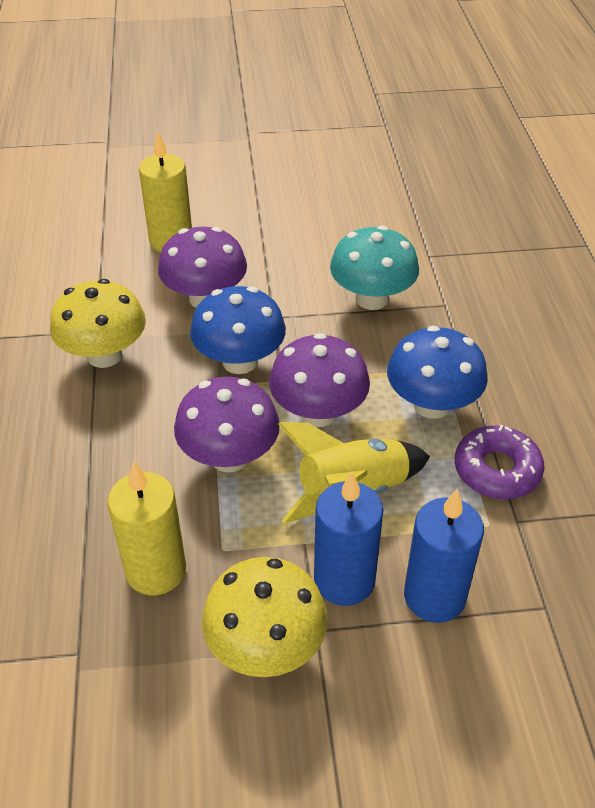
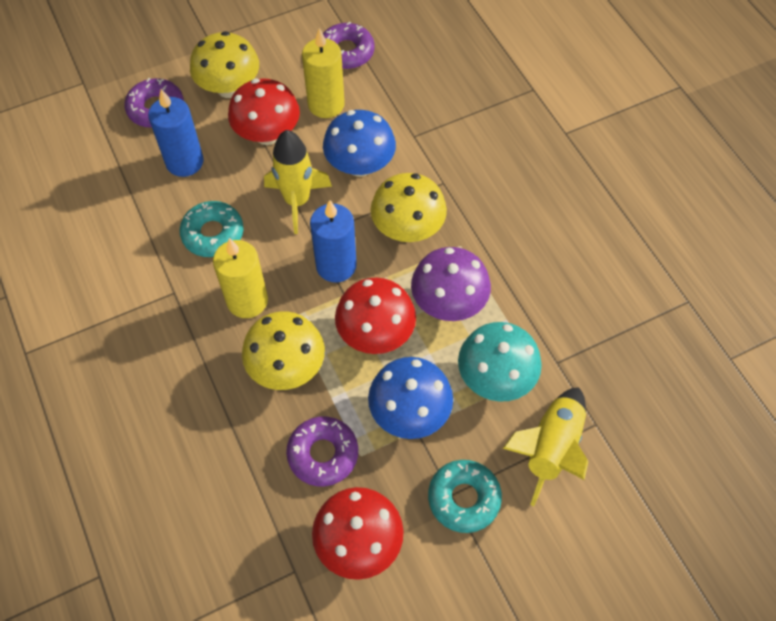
purple donut: 1 -> 3
purple mushroom: 3 -> 1
red mushroom: 0 -> 3
turquoise donut: 0 -> 2
yellow mushroom: 2 -> 3
yellow rocket: 1 -> 2

